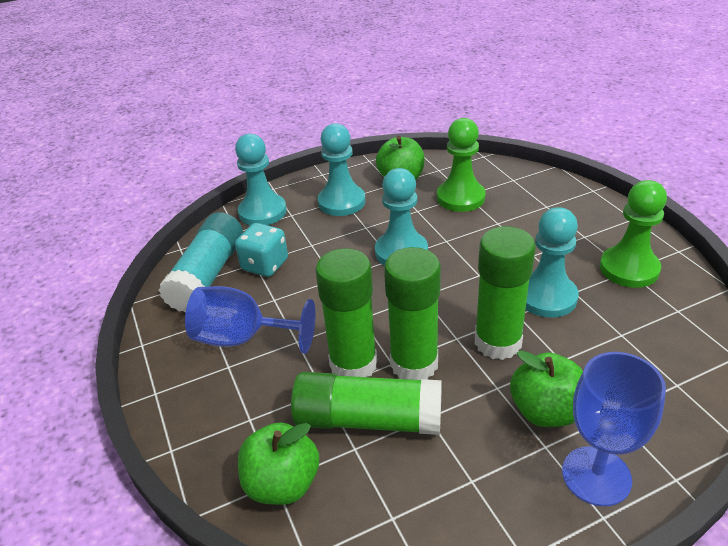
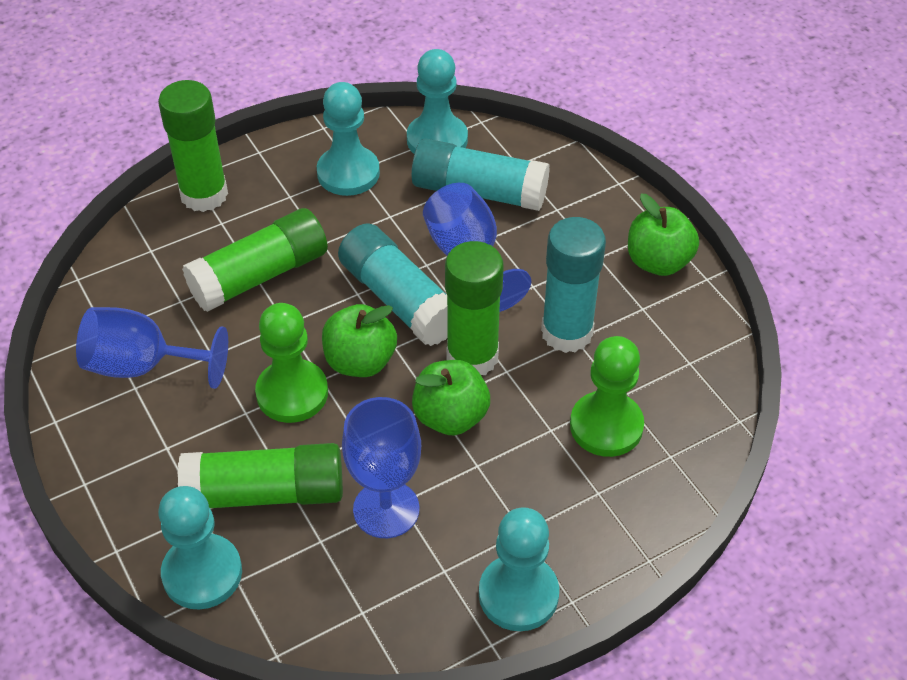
blue goblet: 2 -> 3
turquoise dice: 1 -> 0
turquoise glue stick: 1 -> 3

